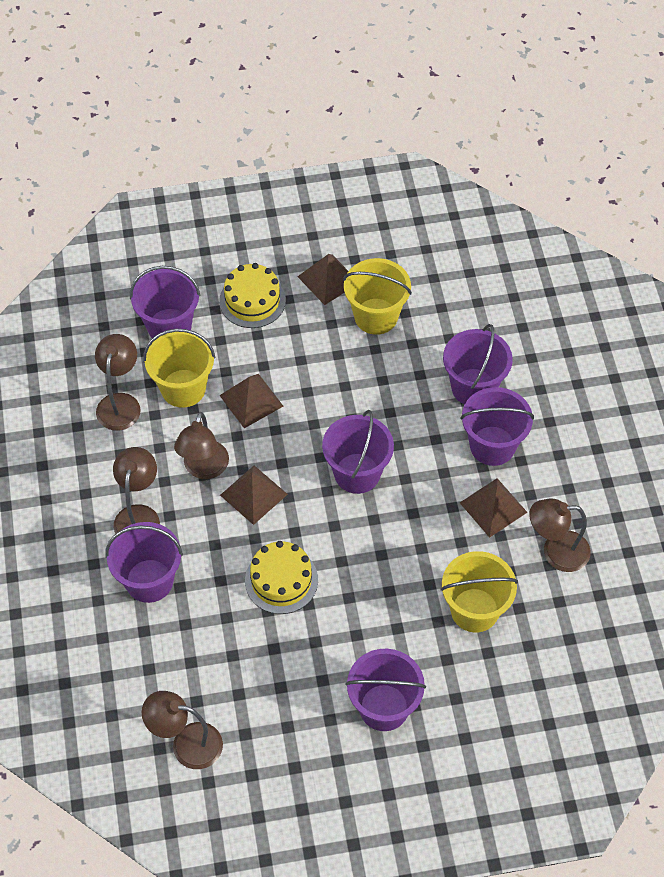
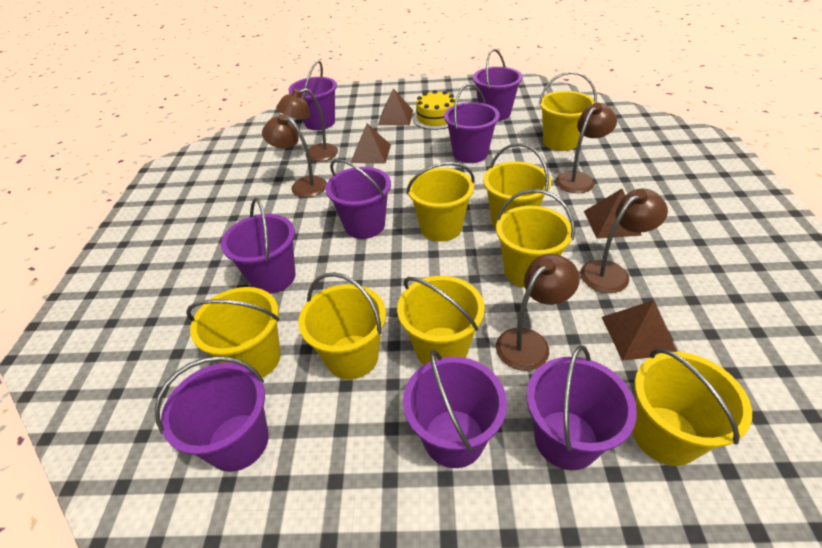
purple bucket: 6 -> 8
yellow bucket: 3 -> 8
yellow cake: 2 -> 1

